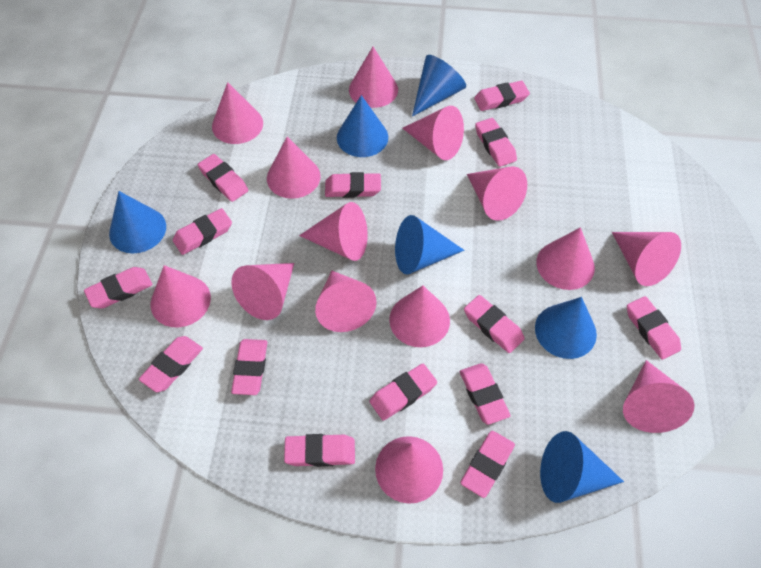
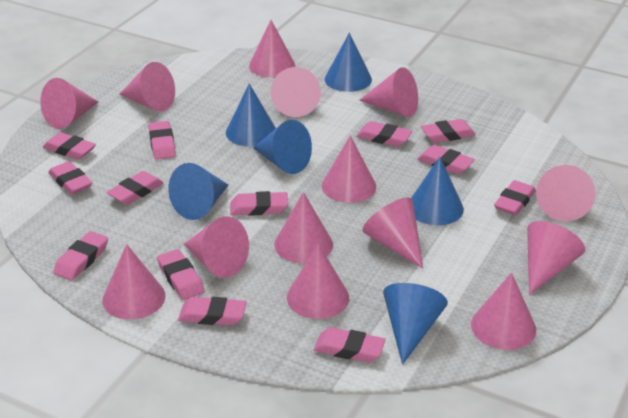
pink eraser: 14 -> 13

